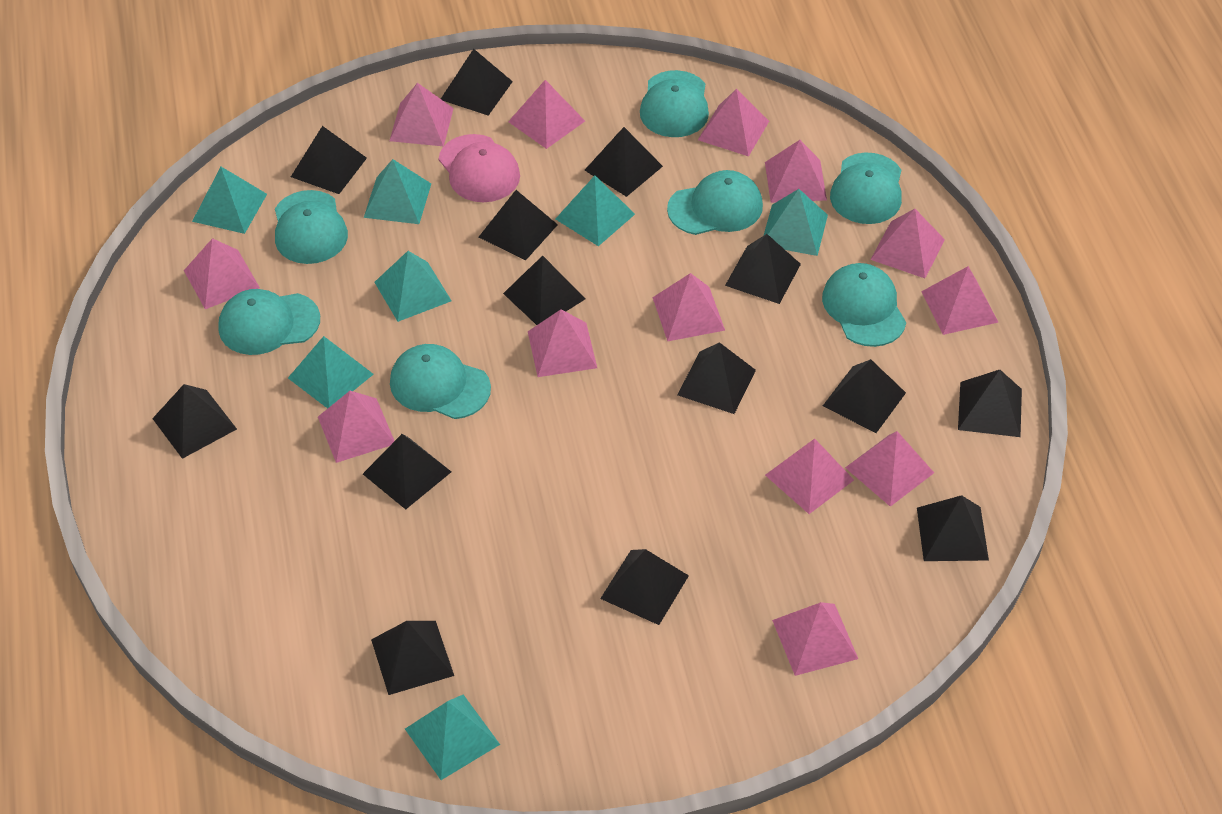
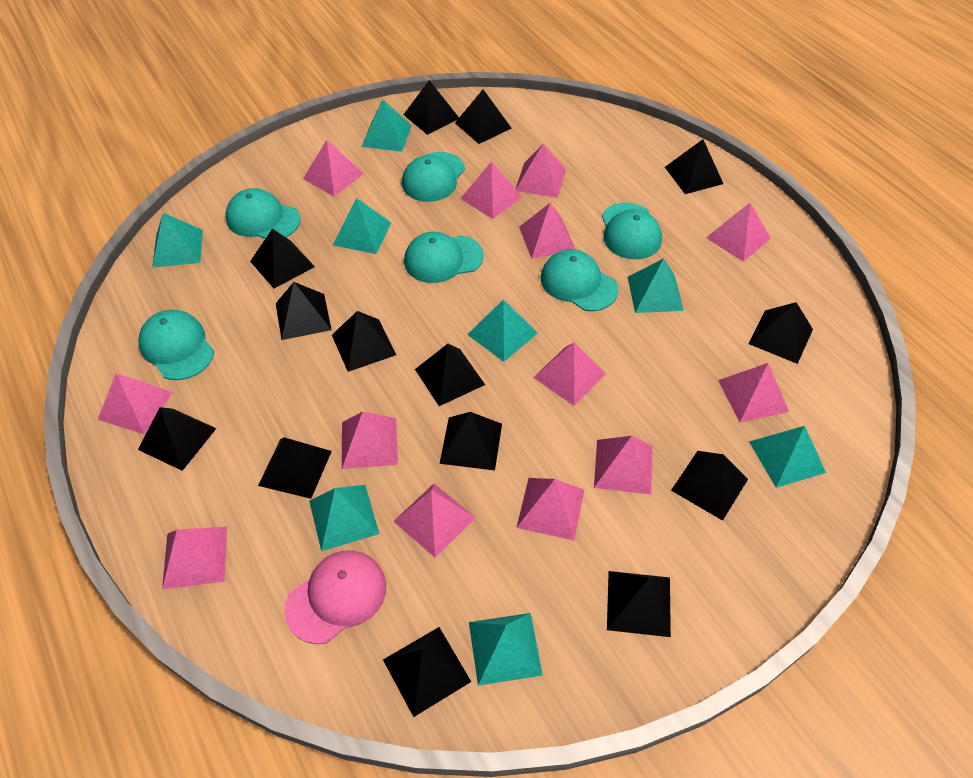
turquoise cap: 7 -> 6
turquoise pyramid: 7 -> 8

